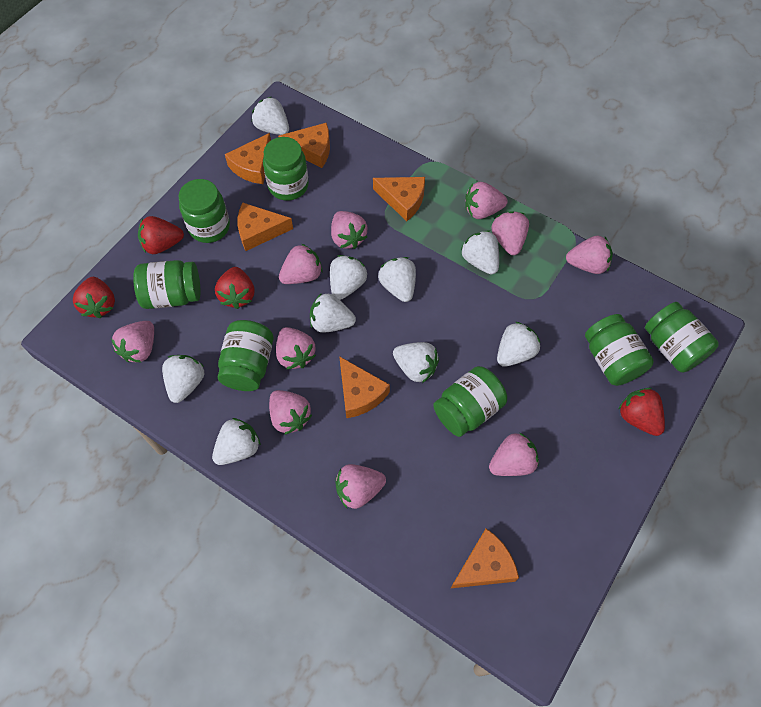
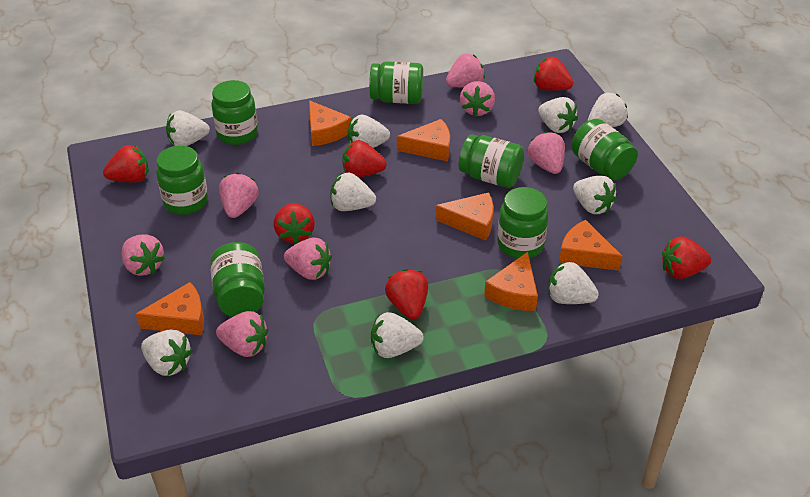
pink strawberry: 10 -> 7
red strawberry: 4 -> 6

